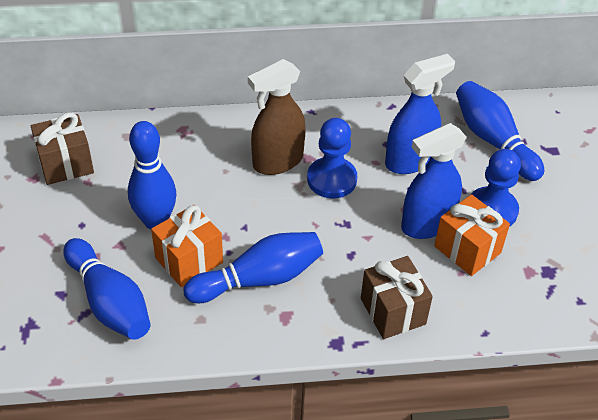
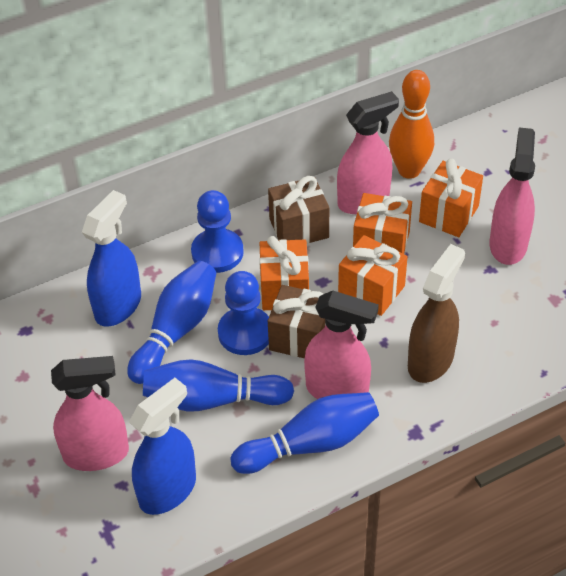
blue bowling pin: 4 -> 3
orange bowling pin: 0 -> 1
orange gift: 2 -> 4
pink spray bottle: 0 -> 4

